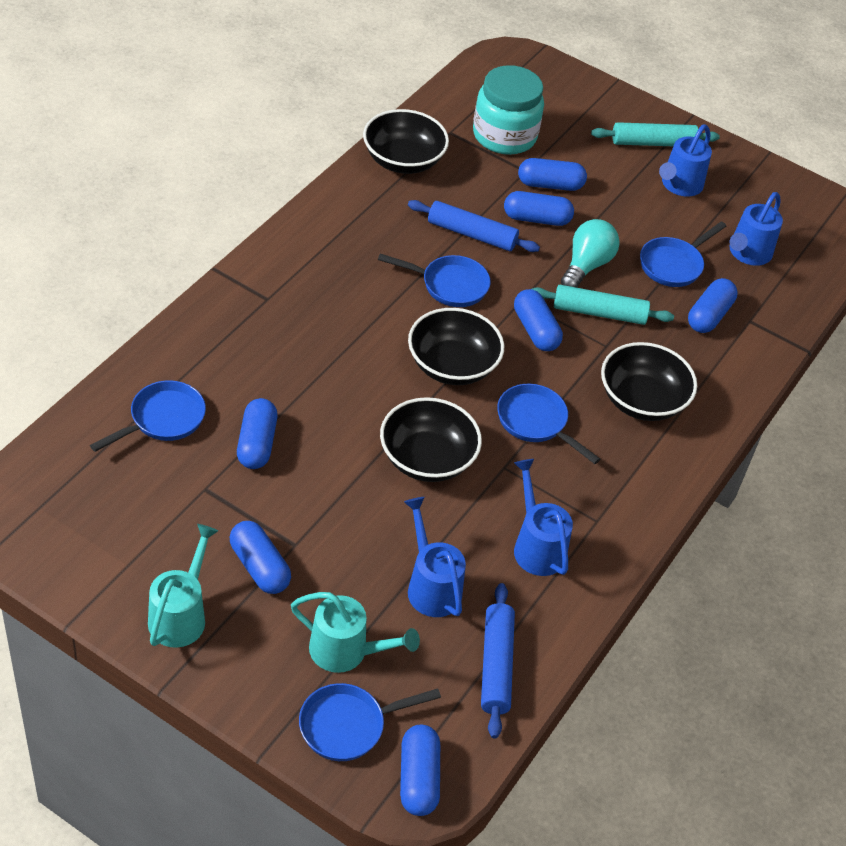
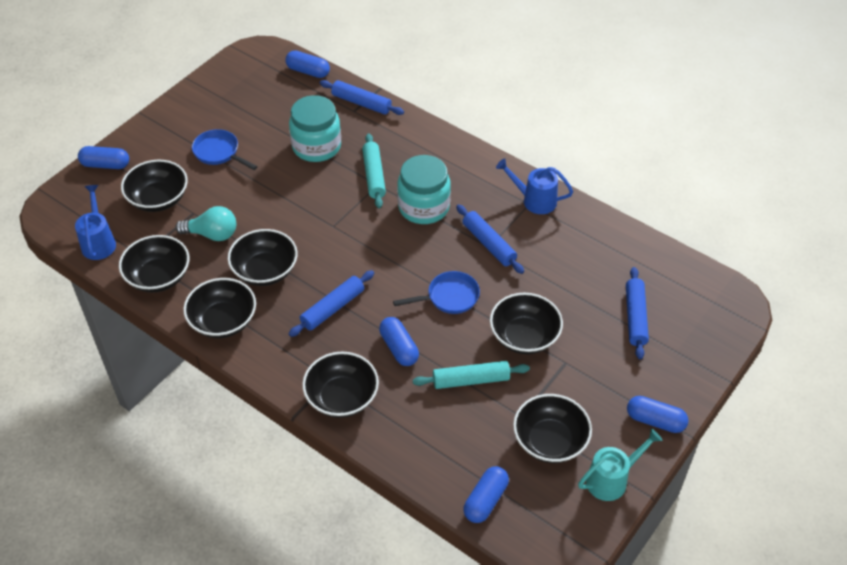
black bowl: 4 -> 7
blue capsule: 7 -> 5
blue pan: 5 -> 2
blue rolling pin: 2 -> 4
blue watering can: 4 -> 2
turquoise jar: 1 -> 2
turquoise watering can: 2 -> 1

